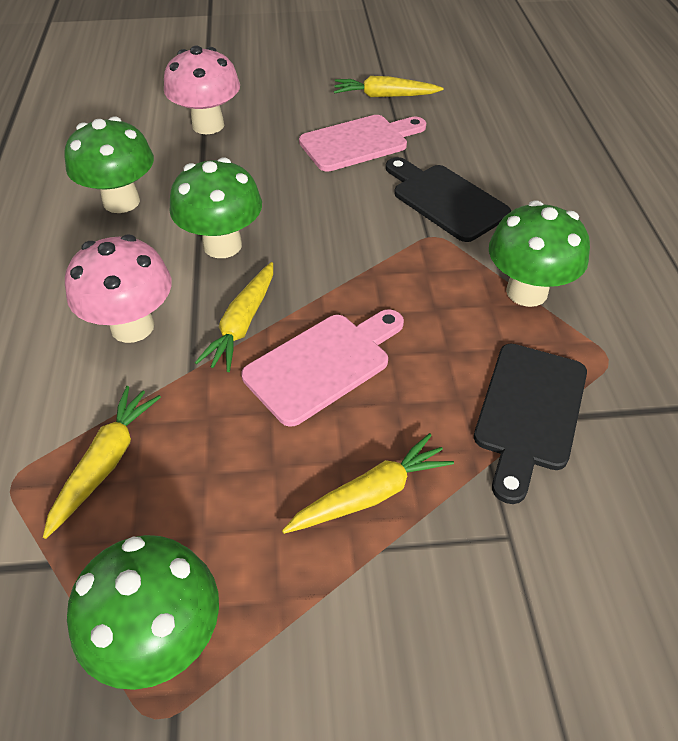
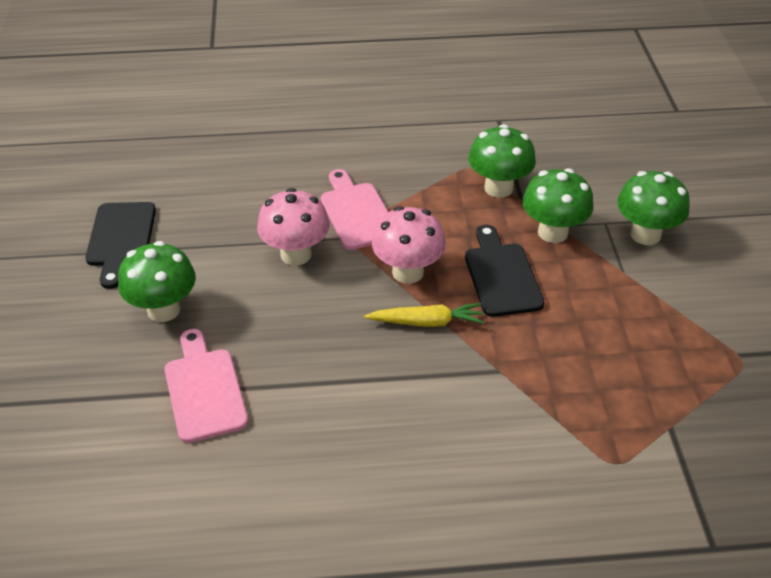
yellow carrot: 4 -> 1

